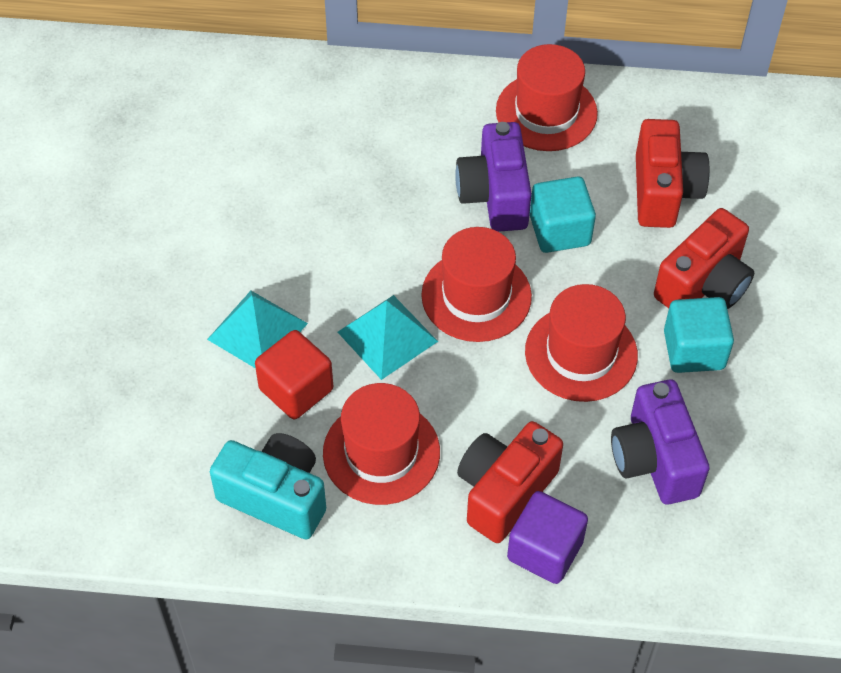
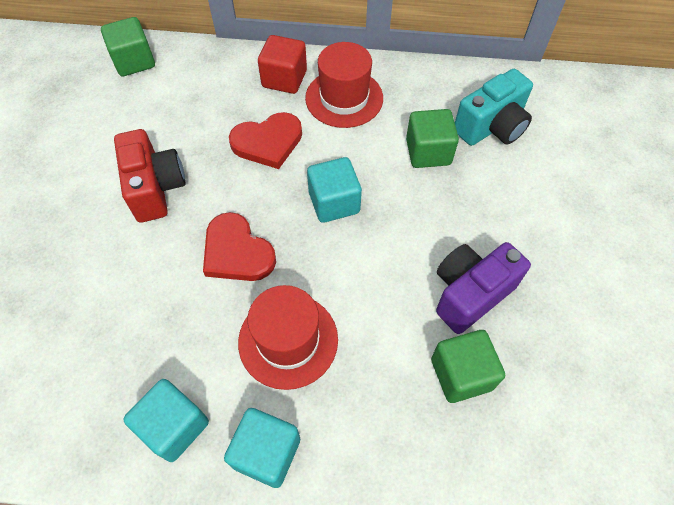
green cube: 0 -> 3
purple camera: 2 -> 1
purple cube: 1 -> 0
red camera: 3 -> 1
red hat: 4 -> 2
red heart: 0 -> 2
turquoise cube: 2 -> 3
turquoise pyramid: 2 -> 0

